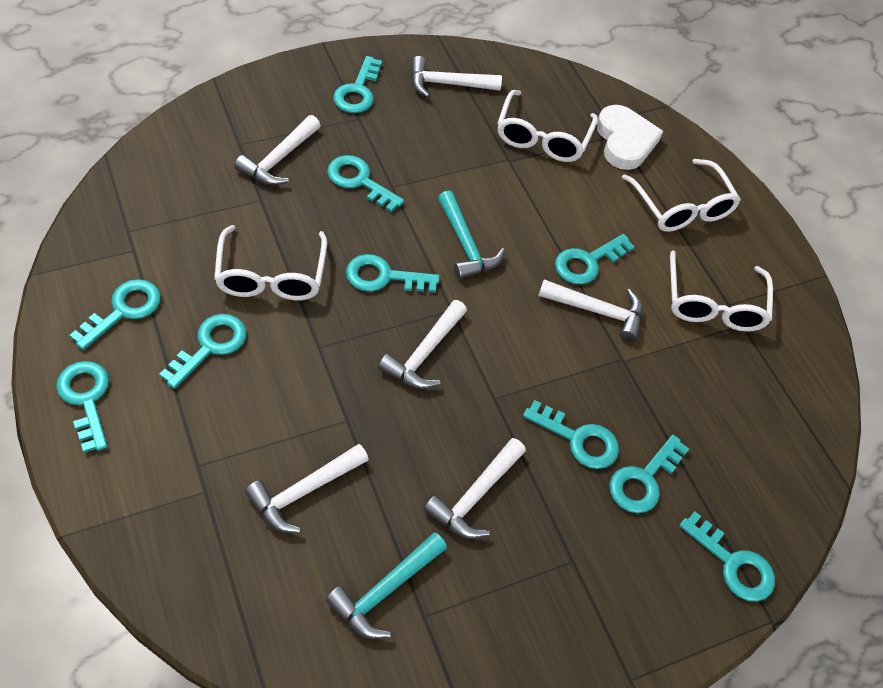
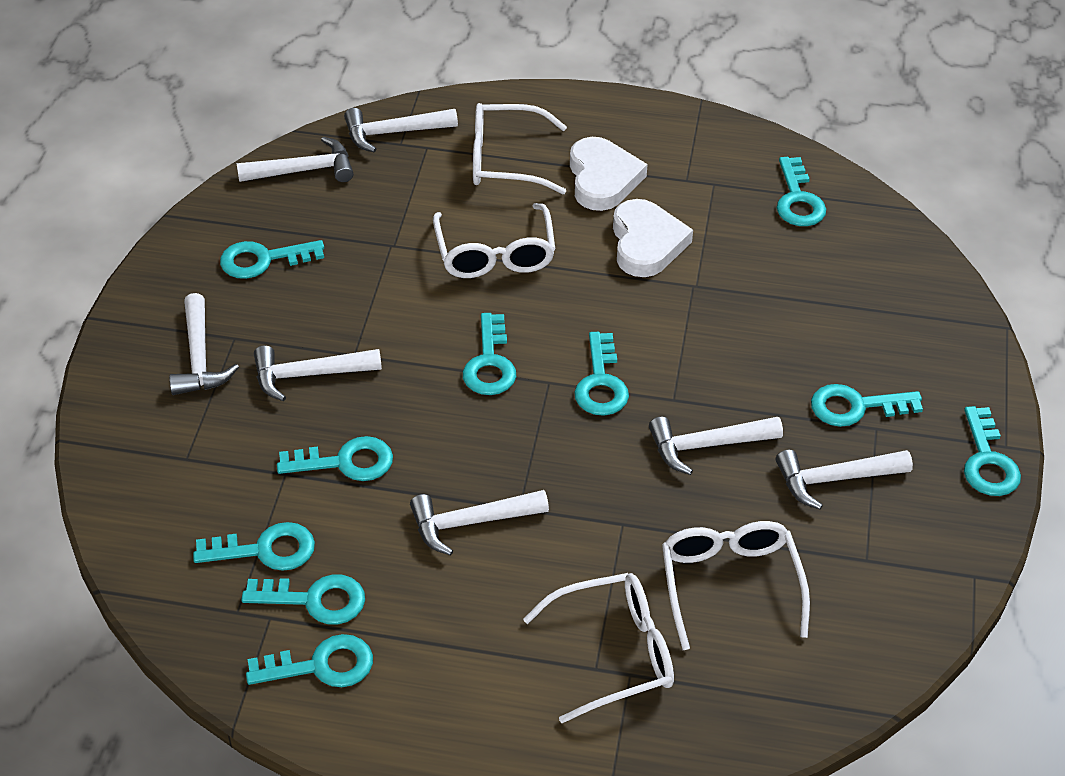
turquoise hammer: 2 -> 0
white hammer: 6 -> 7
white heart: 1 -> 2

